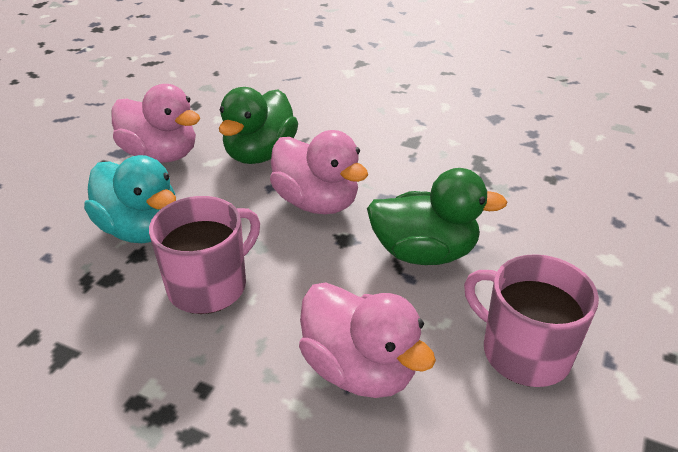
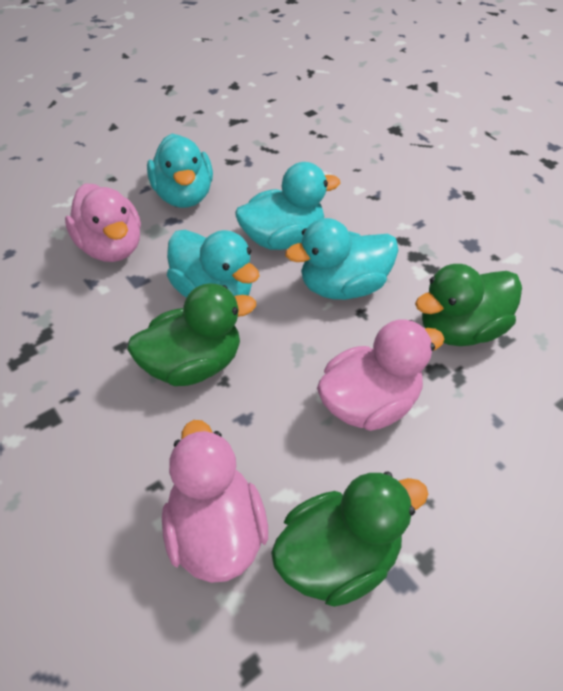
green duck: 2 -> 3
pink mug: 2 -> 0
turquoise duck: 1 -> 4

